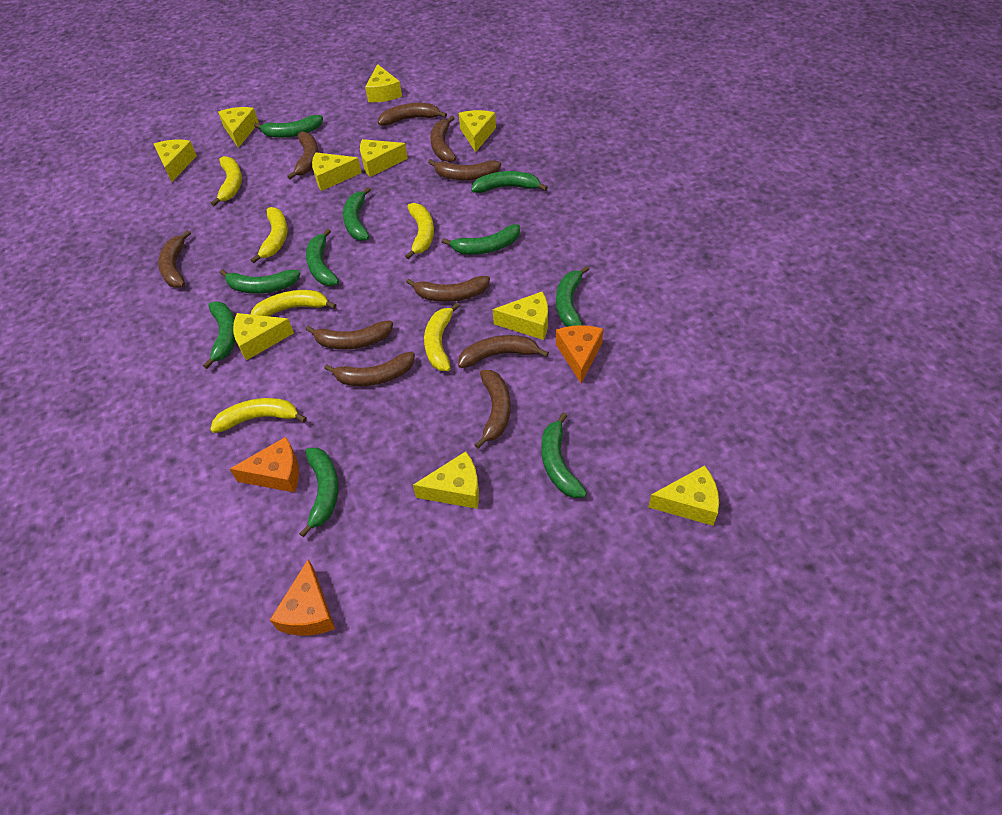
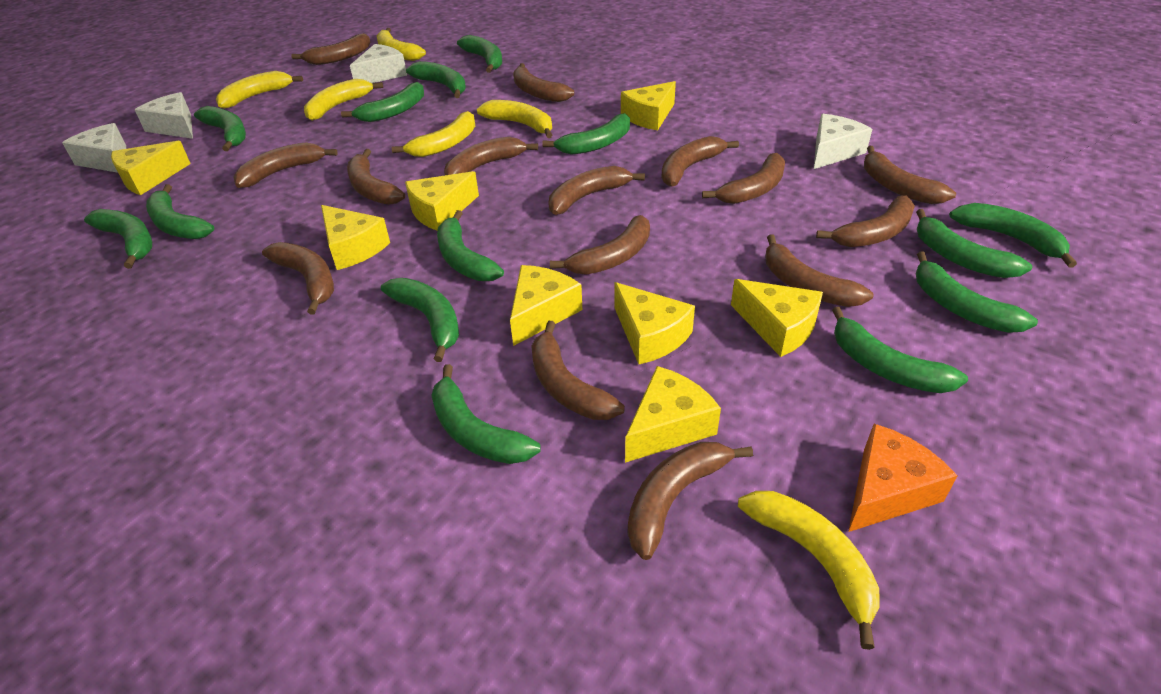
brown banana: 10 -> 15
green banana: 10 -> 14
orange cheese: 3 -> 1
white cheese: 0 -> 4
yellow cheese: 10 -> 8

